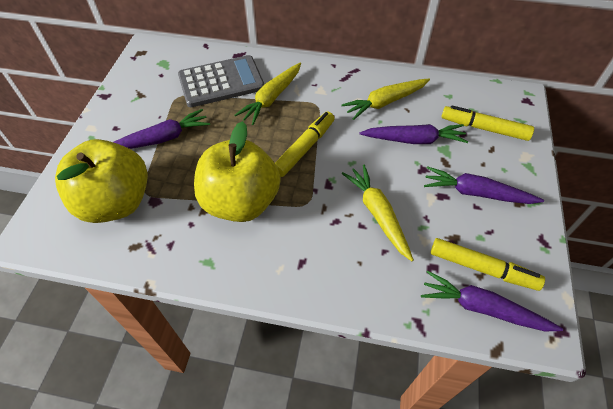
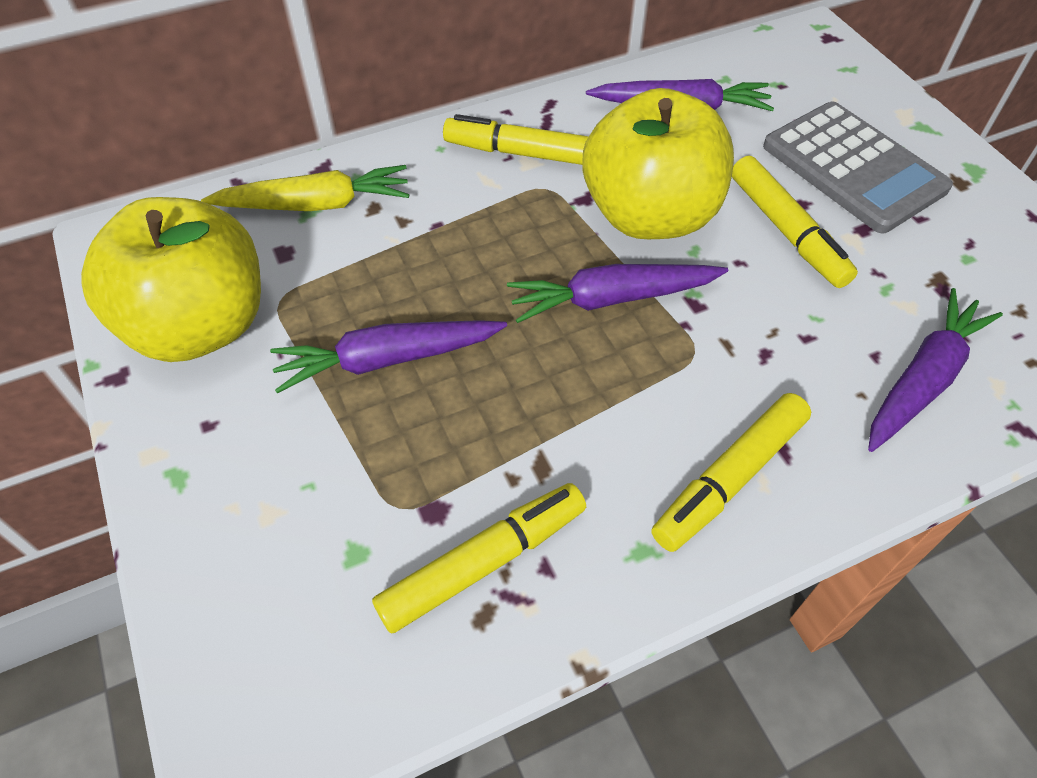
yellow carrot: 3 -> 1
yellow marker: 3 -> 4

